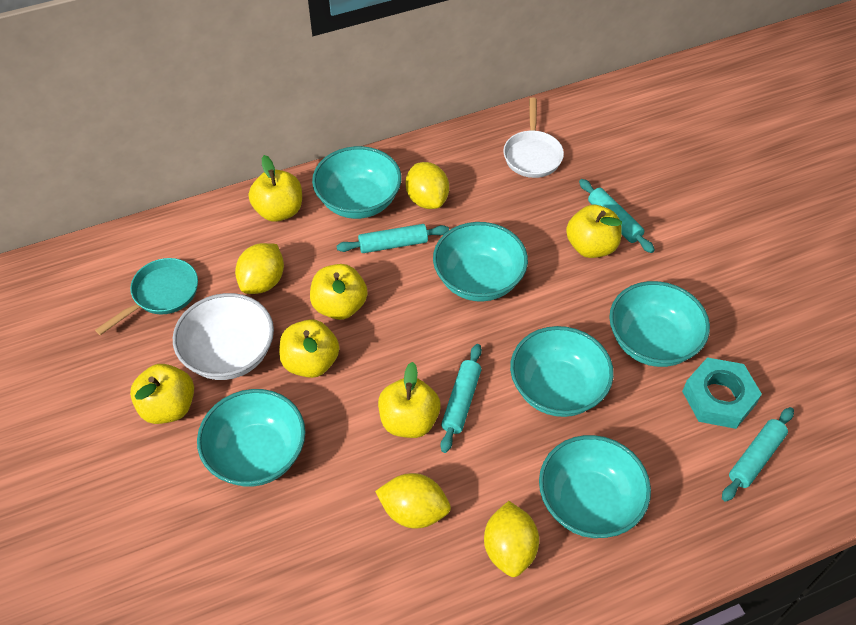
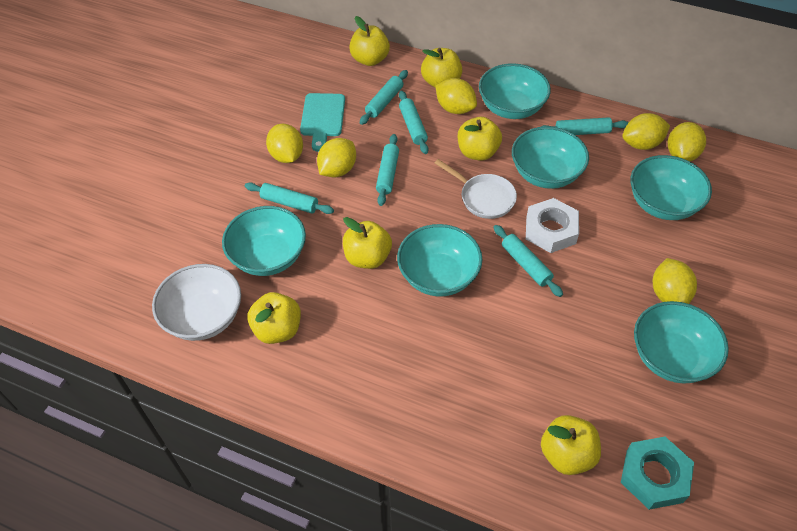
turquoise cutting board: 0 -> 1
turquoise pan: 1 -> 0
turquoise rolling pin: 4 -> 6
white nut: 0 -> 1
yellow lemon: 4 -> 6

